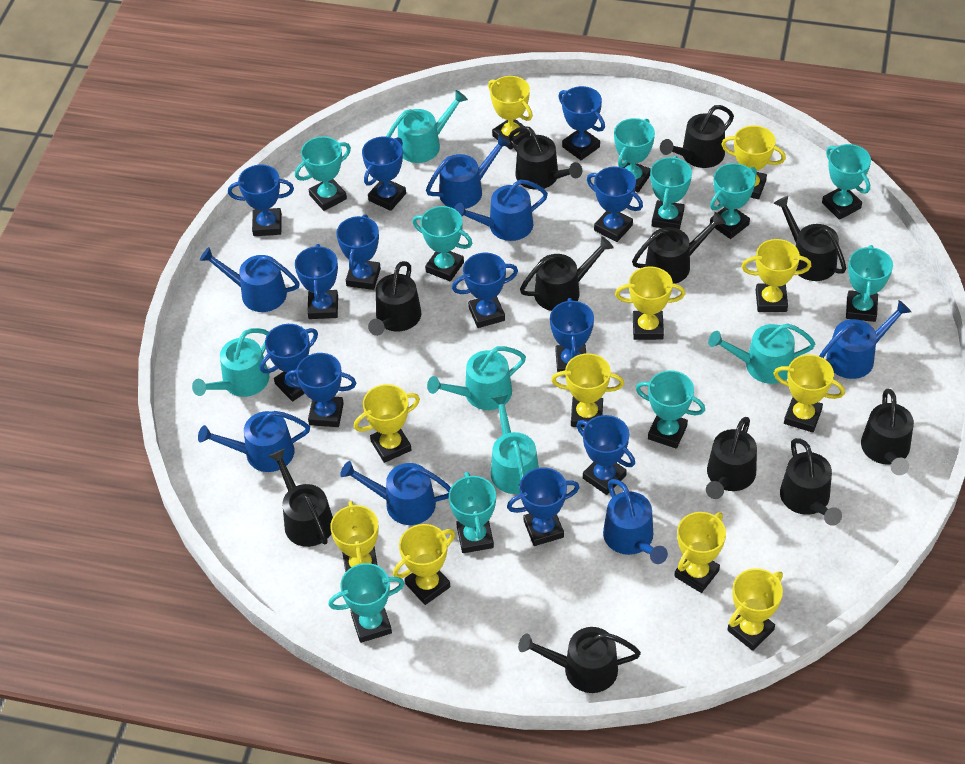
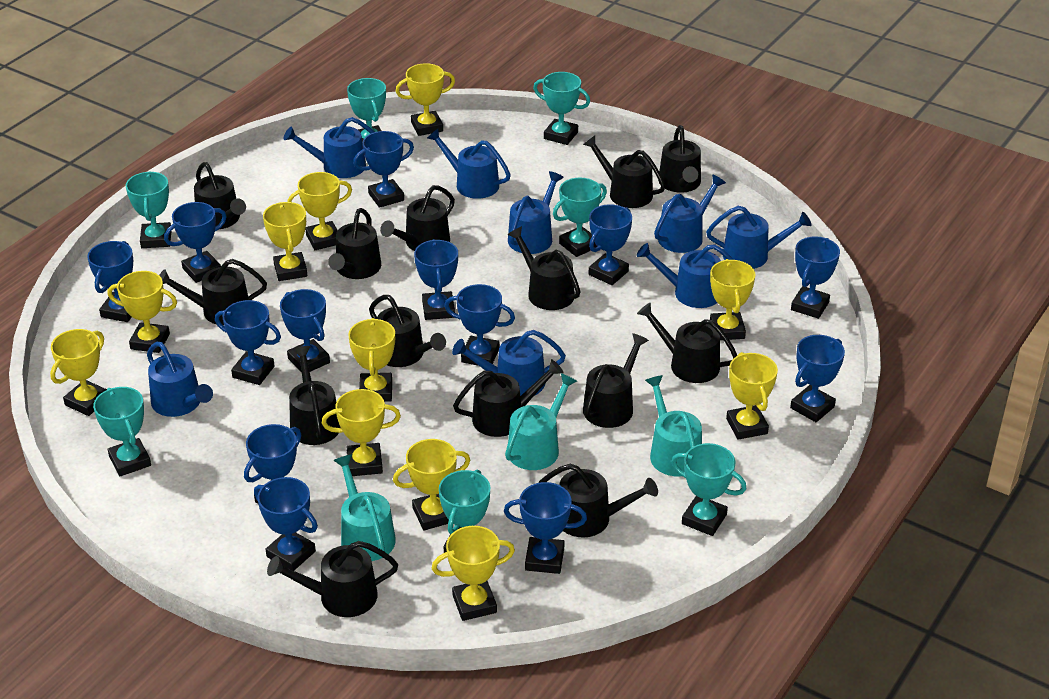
black watering can: 11 -> 14
blue trophy: 12 -> 13
blue watering can: 7 -> 8
turquoise trophy: 10 -> 7
turquoise watering can: 5 -> 3

